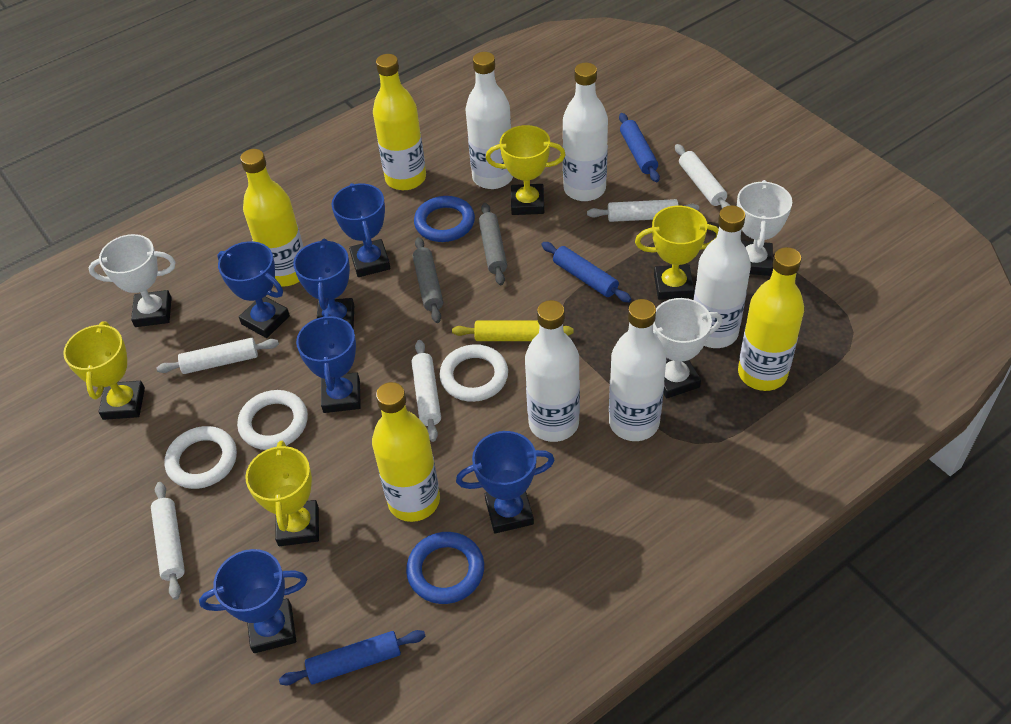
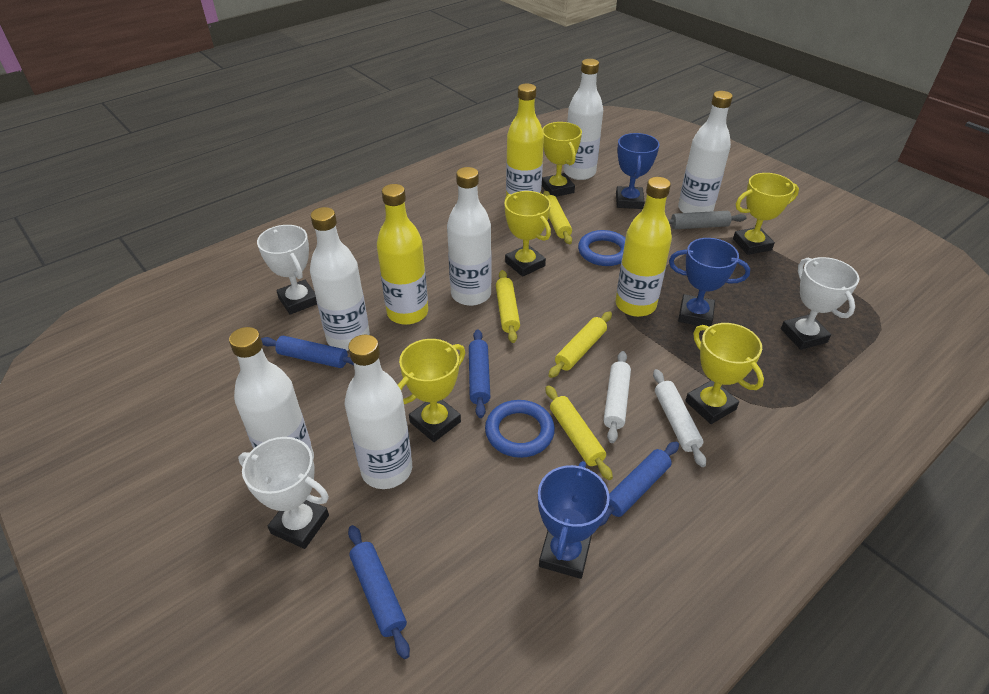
blue rolling pin: 3 -> 4
blue trophy: 6 -> 3
grey rolling pin: 2 -> 1
white bottle: 5 -> 6
white ring: 3 -> 0
white rolling pin: 5 -> 2
yellow bottle: 4 -> 3
yellow rolling pin: 1 -> 4
yellow trophy: 4 -> 5

